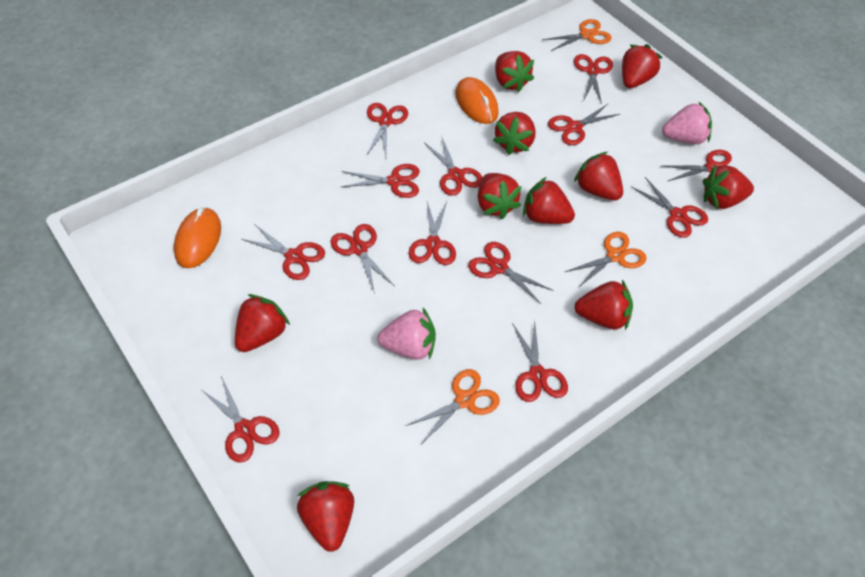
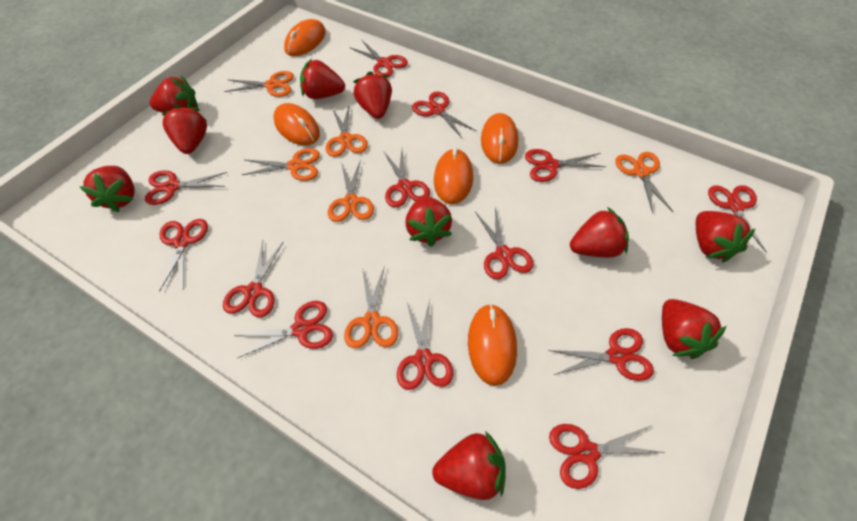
orange mouse: 2 -> 5
orange scissors: 3 -> 6
pink strawberry: 2 -> 0

